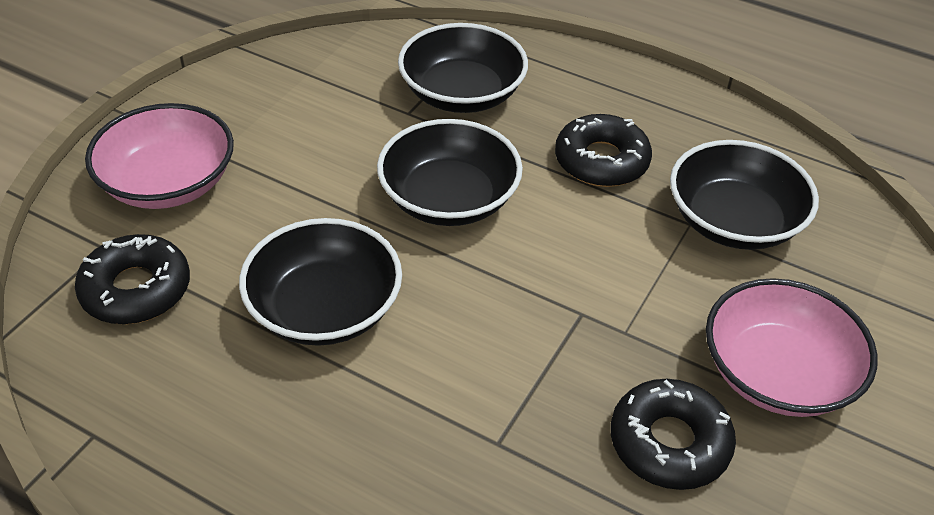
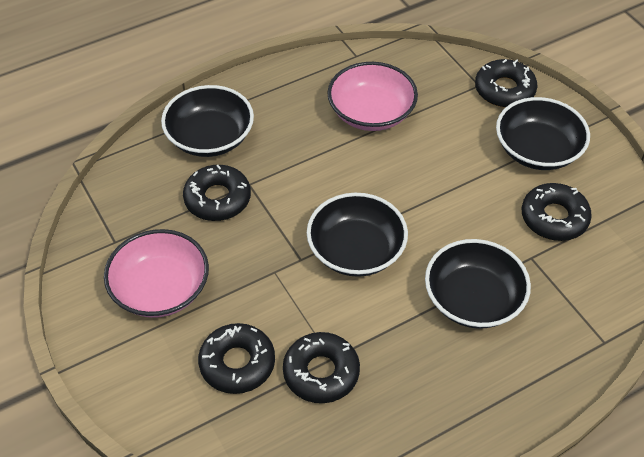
black donut: 3 -> 5

